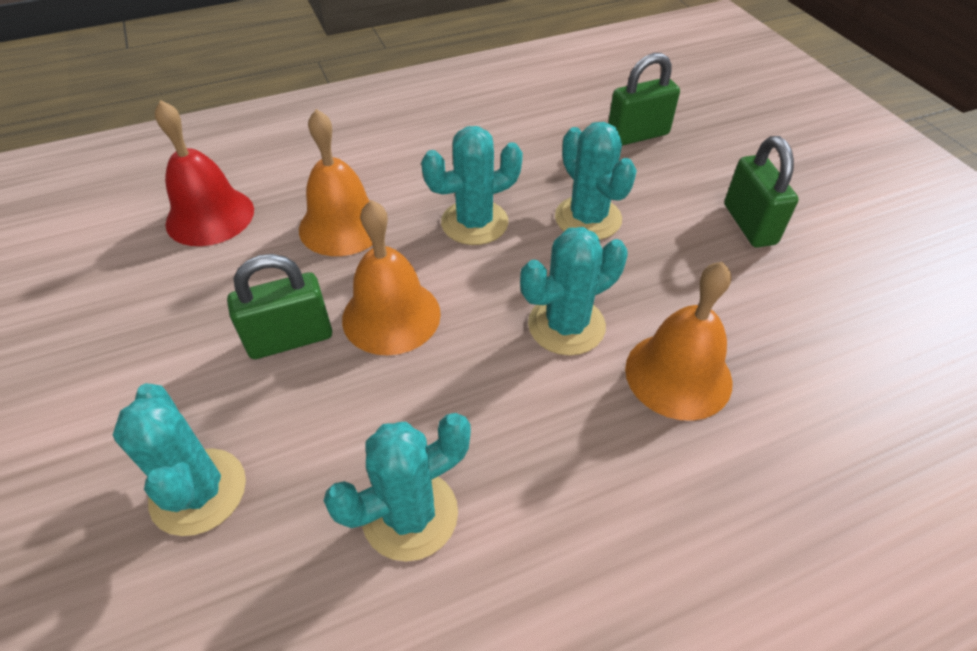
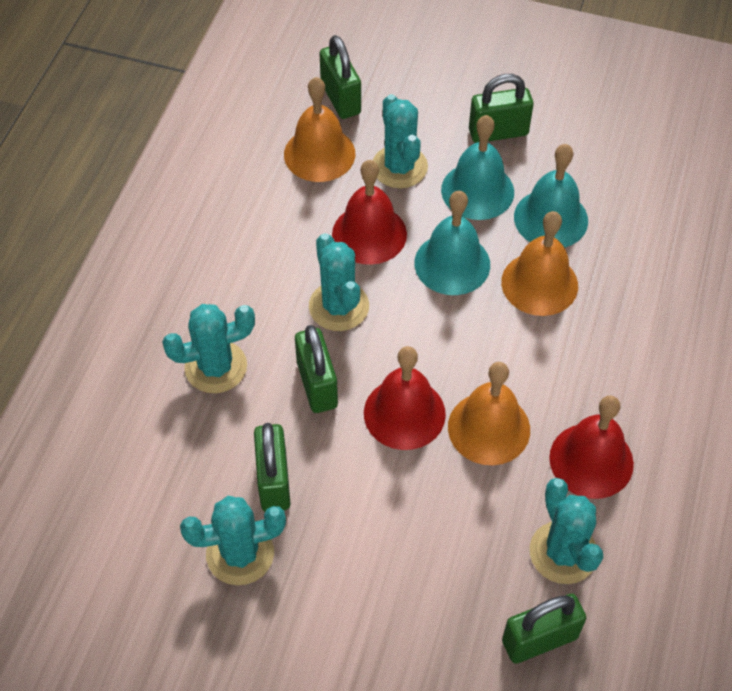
green padlock: 3 -> 5
red bell: 1 -> 3
turquoise bell: 0 -> 3

